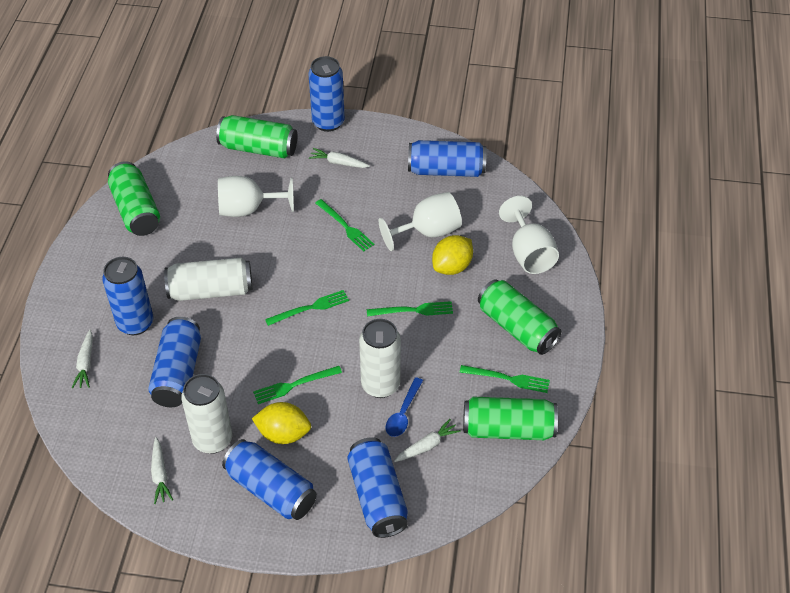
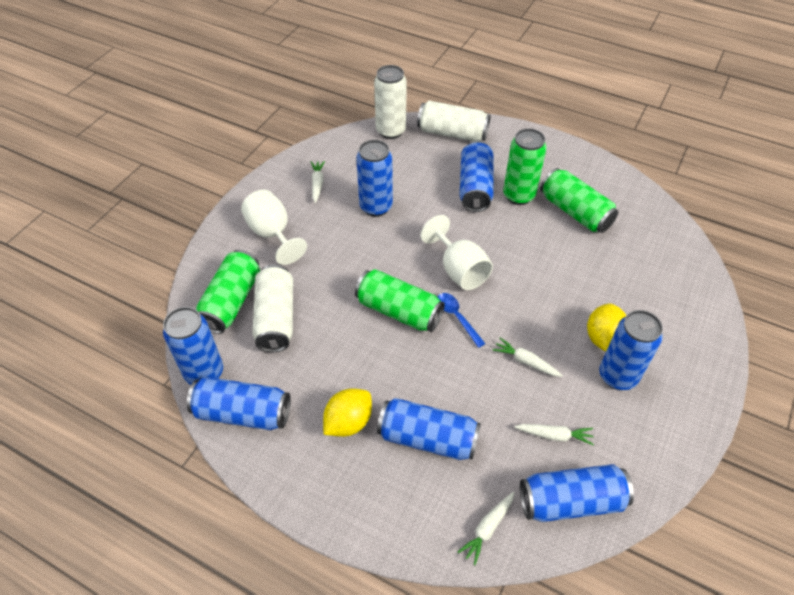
blue can: 6 -> 7
green fork: 5 -> 0
white goblet: 3 -> 2

